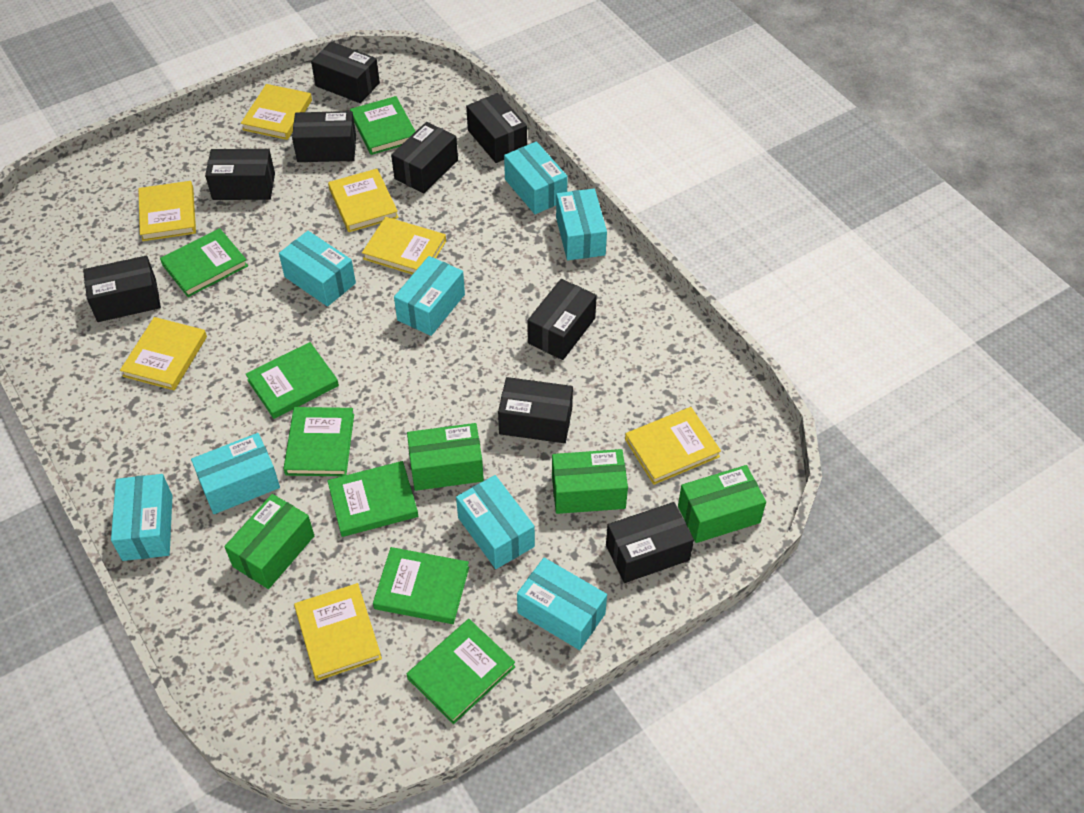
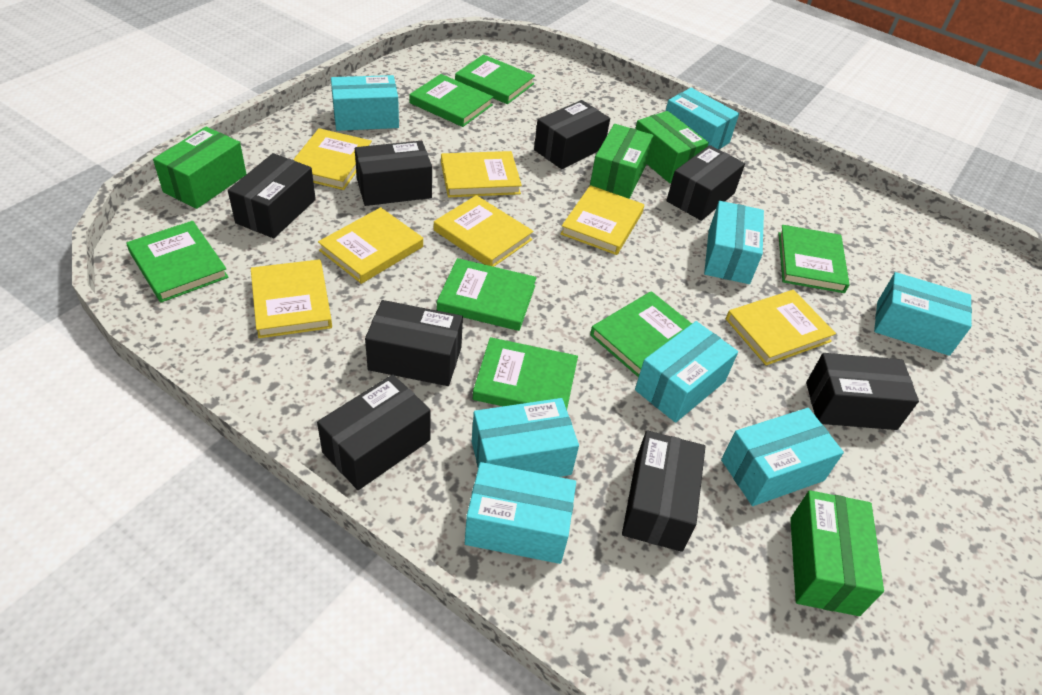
black box: 9 -> 8

